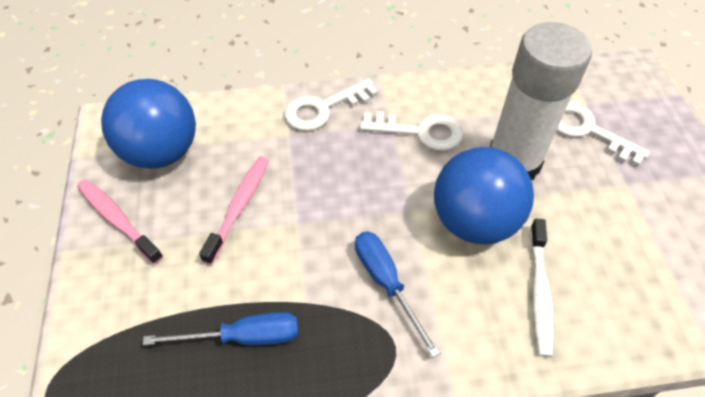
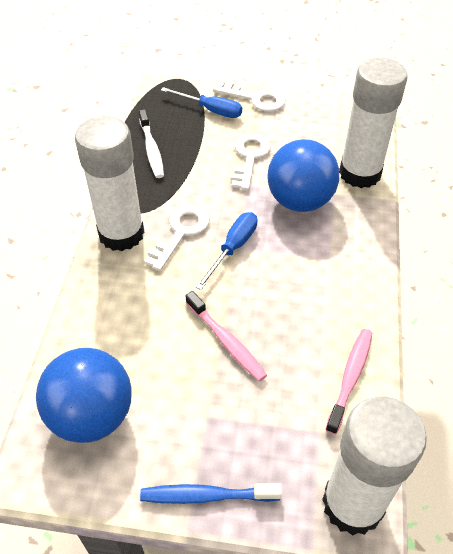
blue toothbrush: 0 -> 1
white glue stick: 1 -> 3

